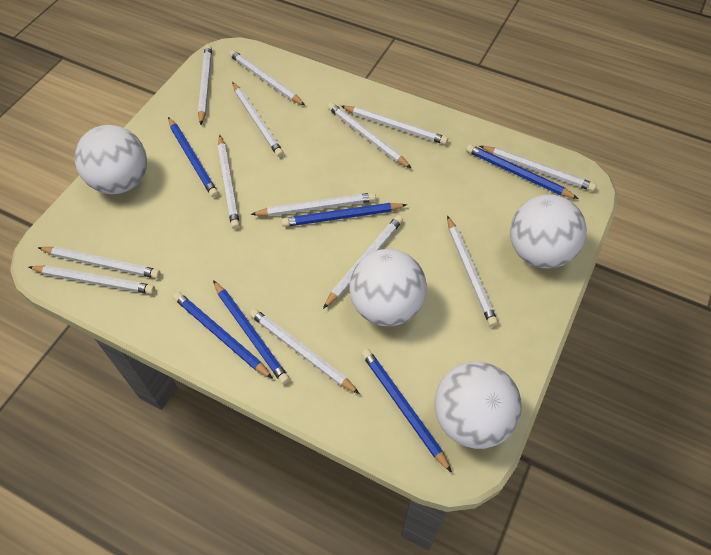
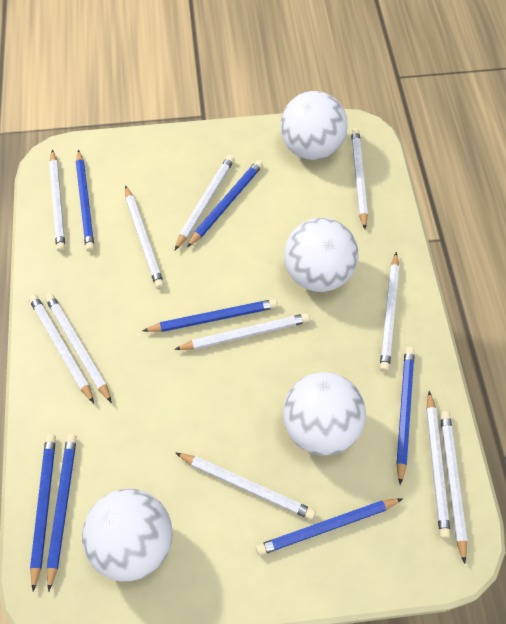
blue pencil: 6 -> 7
white pencil: 13 -> 11

